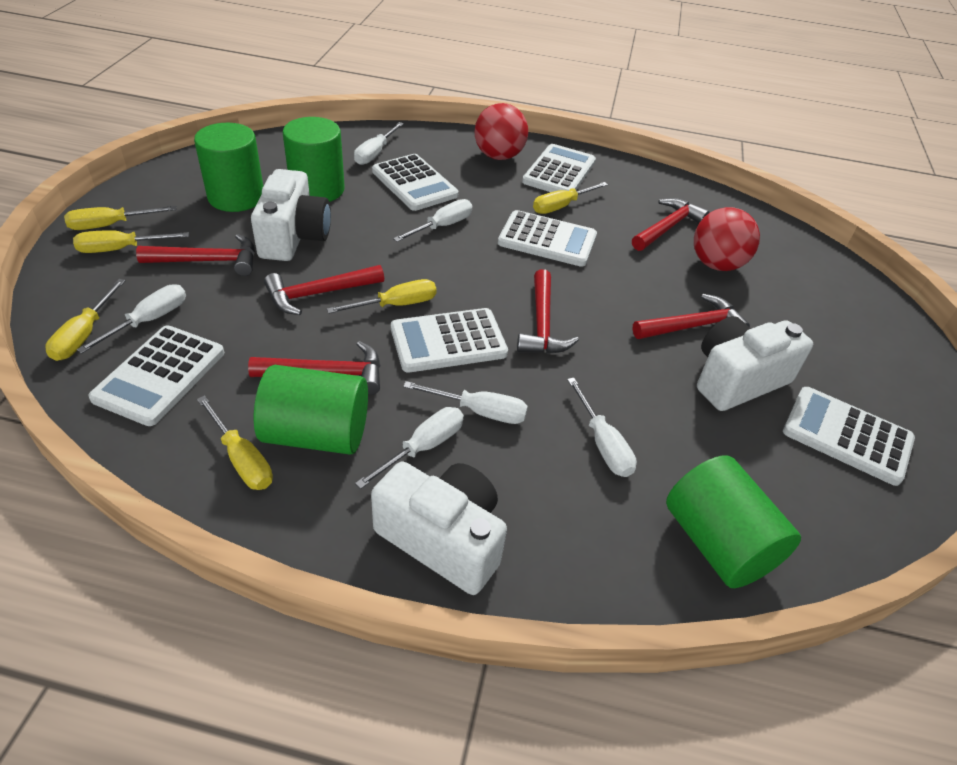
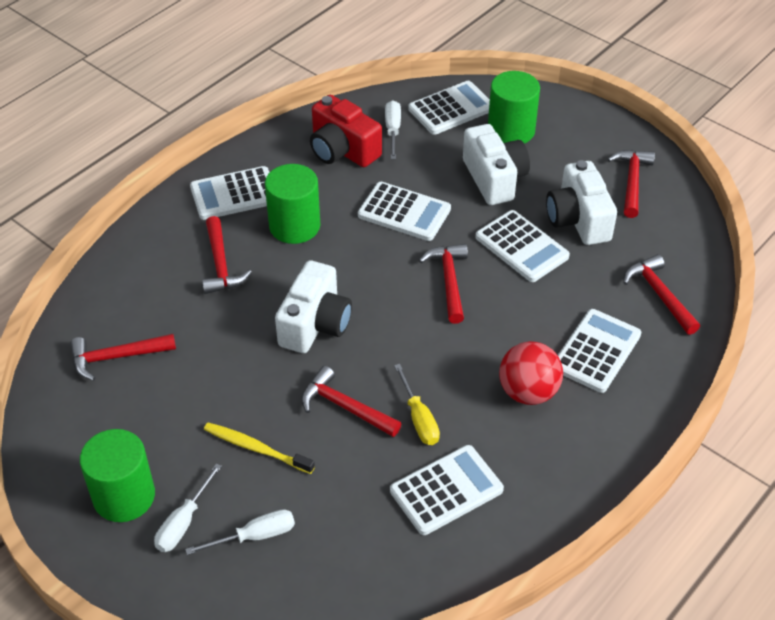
green cylinder: 4 -> 3
red ball: 2 -> 1
red camera: 0 -> 1
white screwdriver: 6 -> 3
yellow screwdriver: 6 -> 1
yellow toothbrush: 0 -> 1

